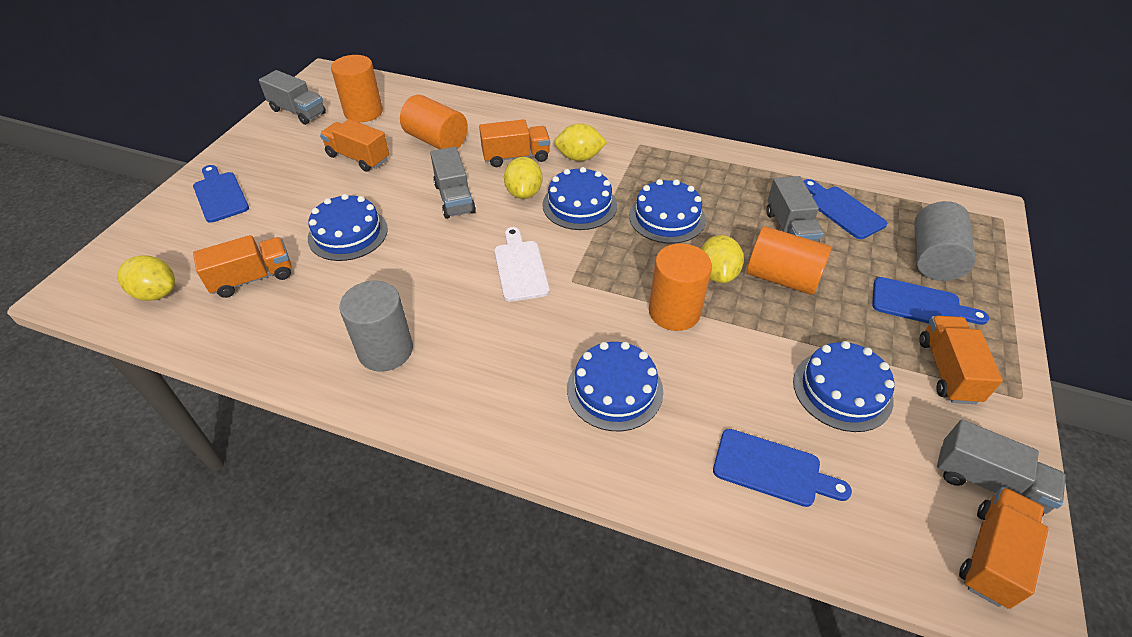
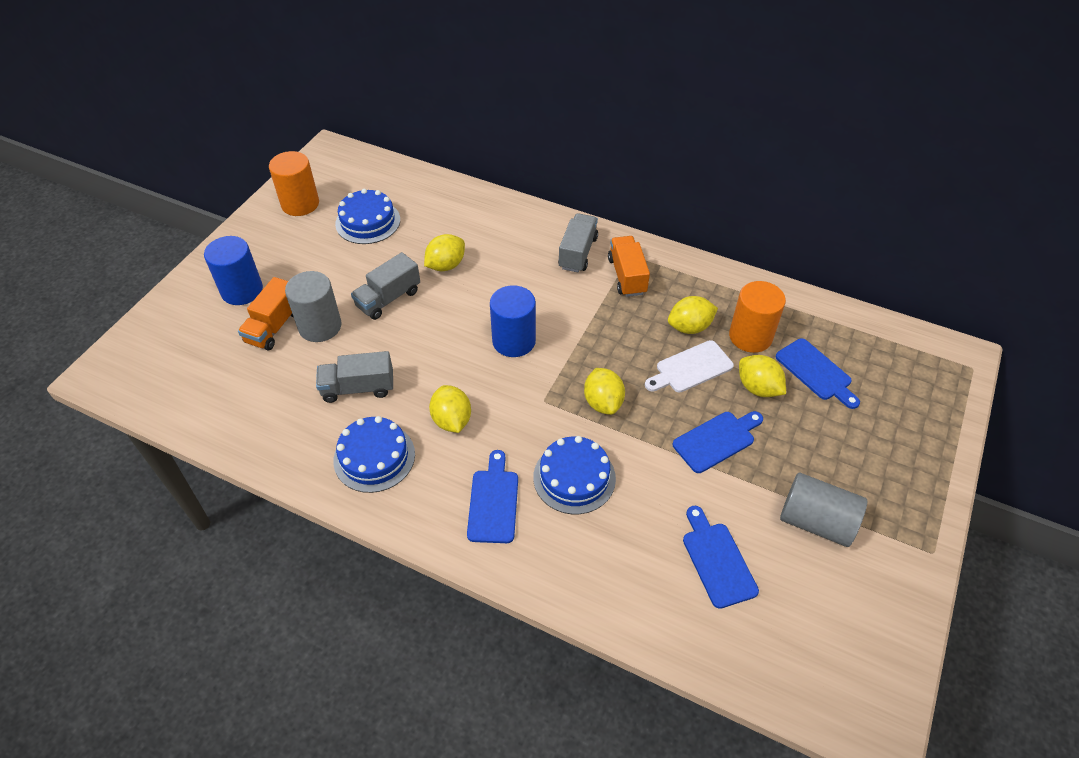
blue cake: 5 -> 3
blue cylinder: 0 -> 2
grey truck: 4 -> 3
orange cylinder: 4 -> 2
orange truck: 5 -> 2
yellow lemon: 4 -> 5

